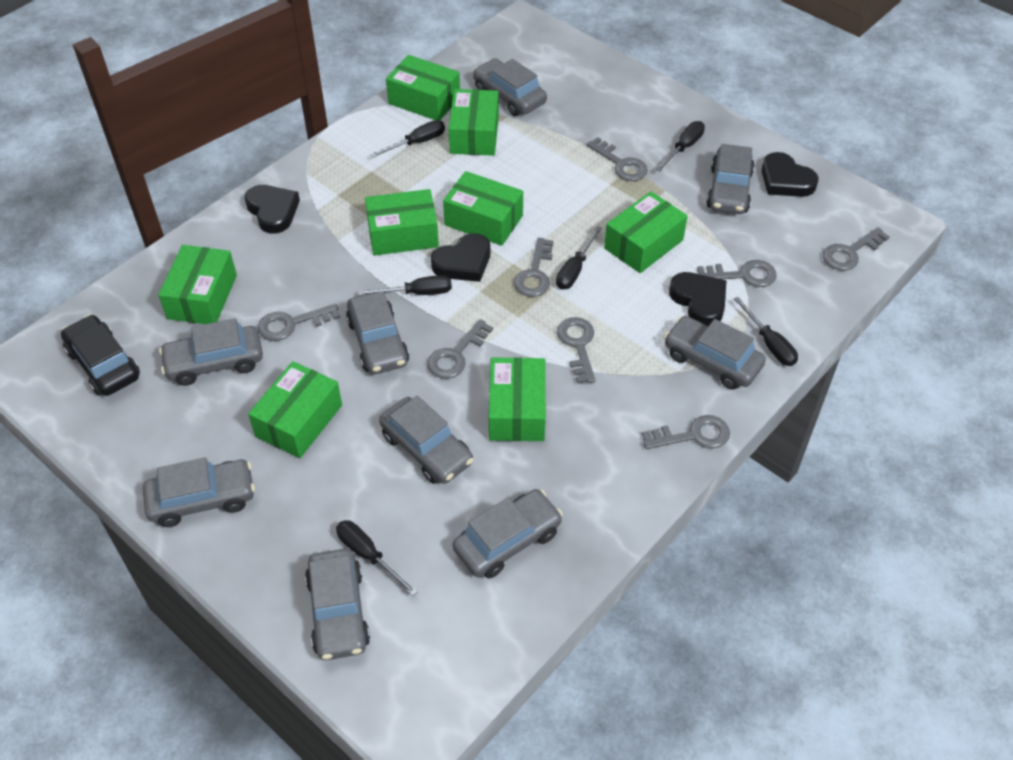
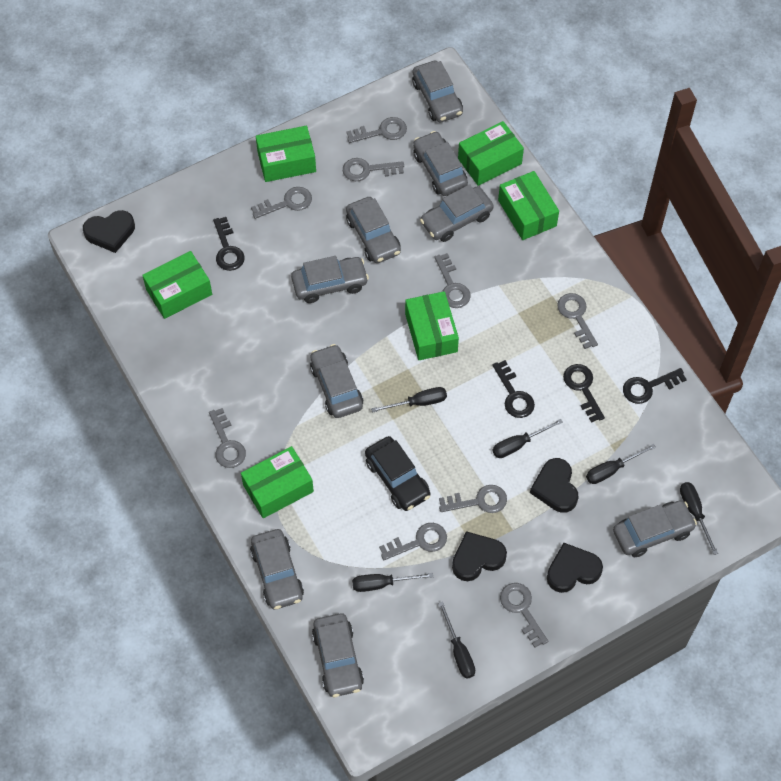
black key: 0 -> 4
green box: 8 -> 6
grey key: 8 -> 9

